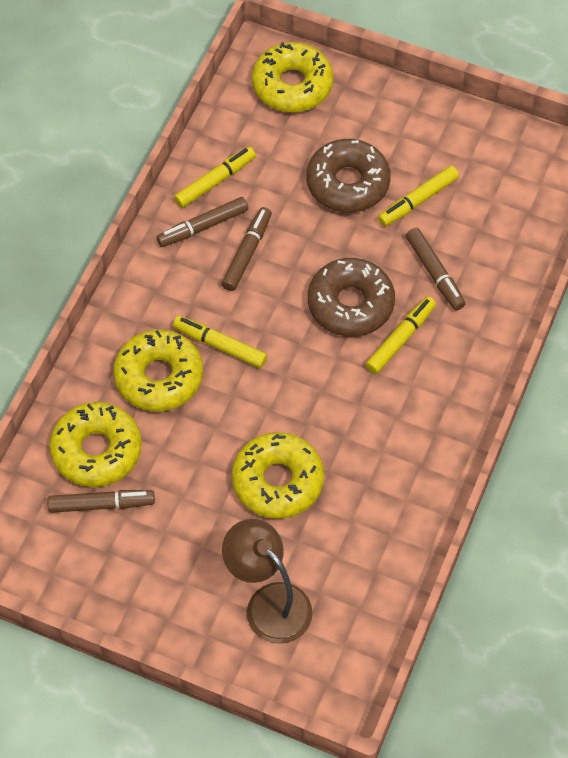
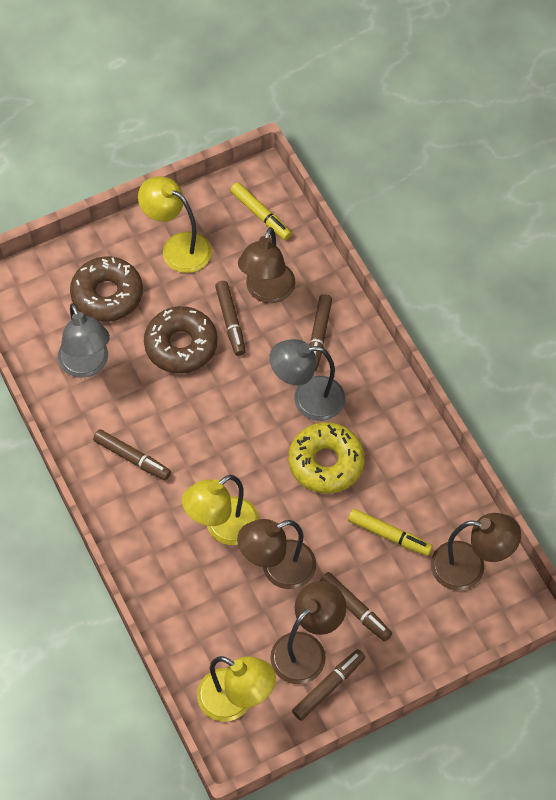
brown lamp: 1 -> 4
brown marker: 4 -> 5
grey lamp: 0 -> 2
yellow donut: 4 -> 1
yellow lamp: 0 -> 3
yellow marker: 4 -> 2

